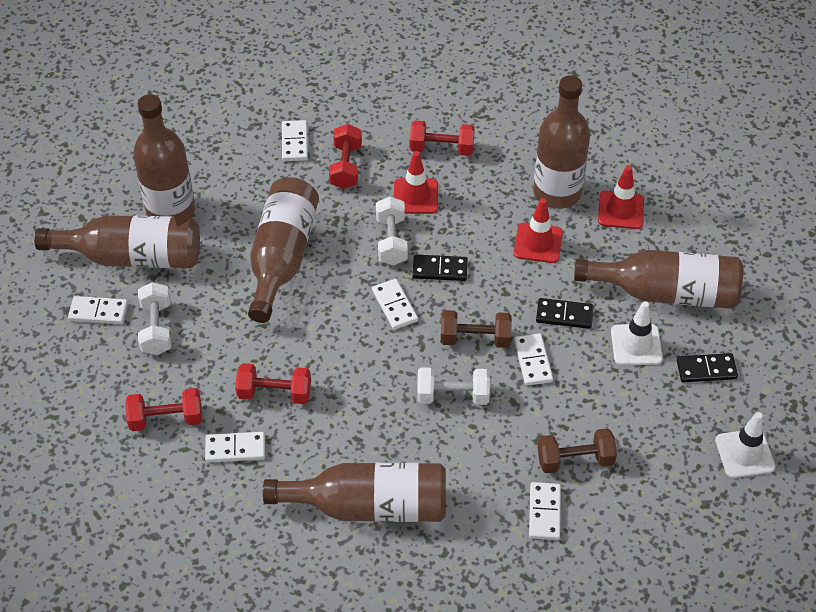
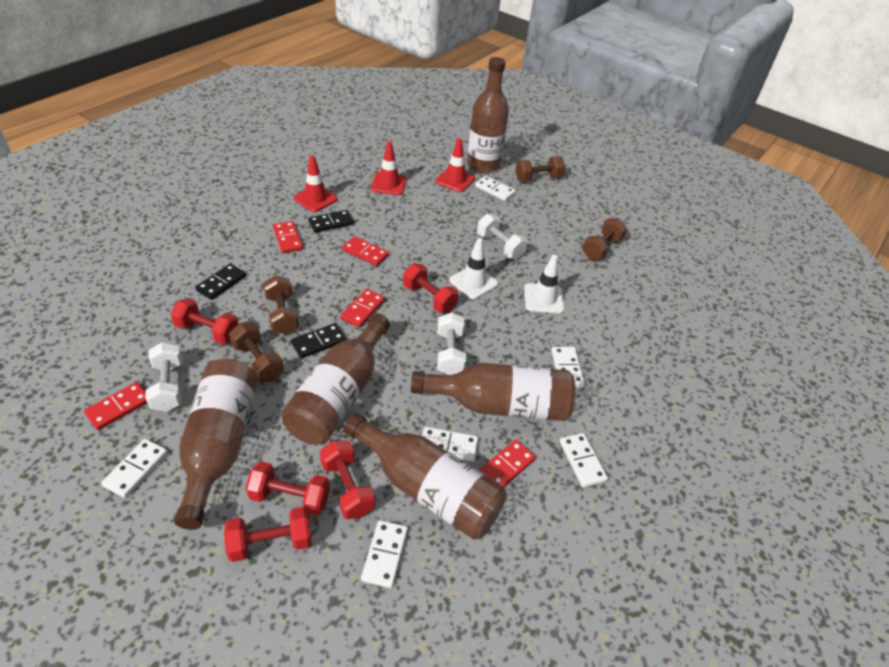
brown bottle: 6 -> 5
brown dumbbell: 2 -> 4
red domino: 0 -> 5
red dumbbell: 4 -> 5

